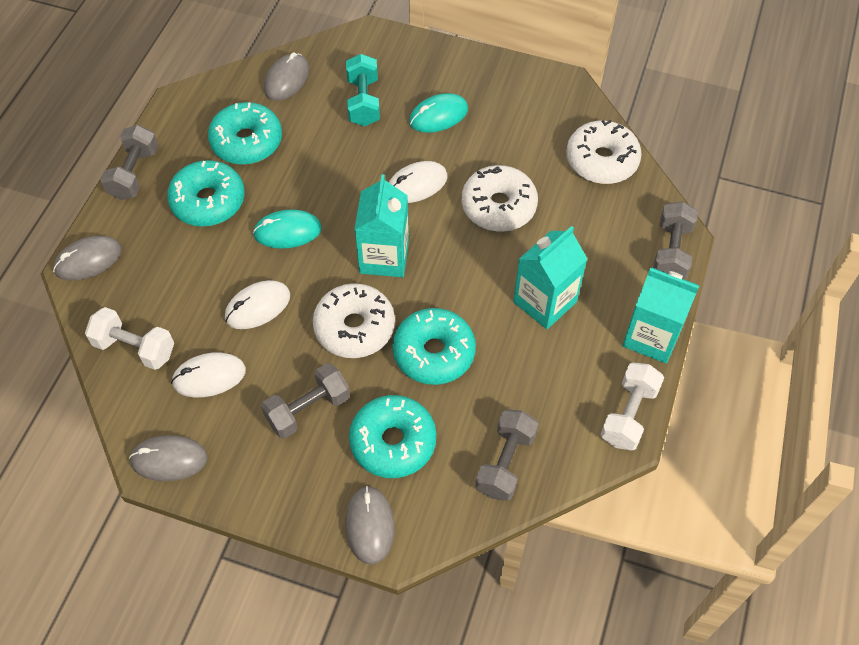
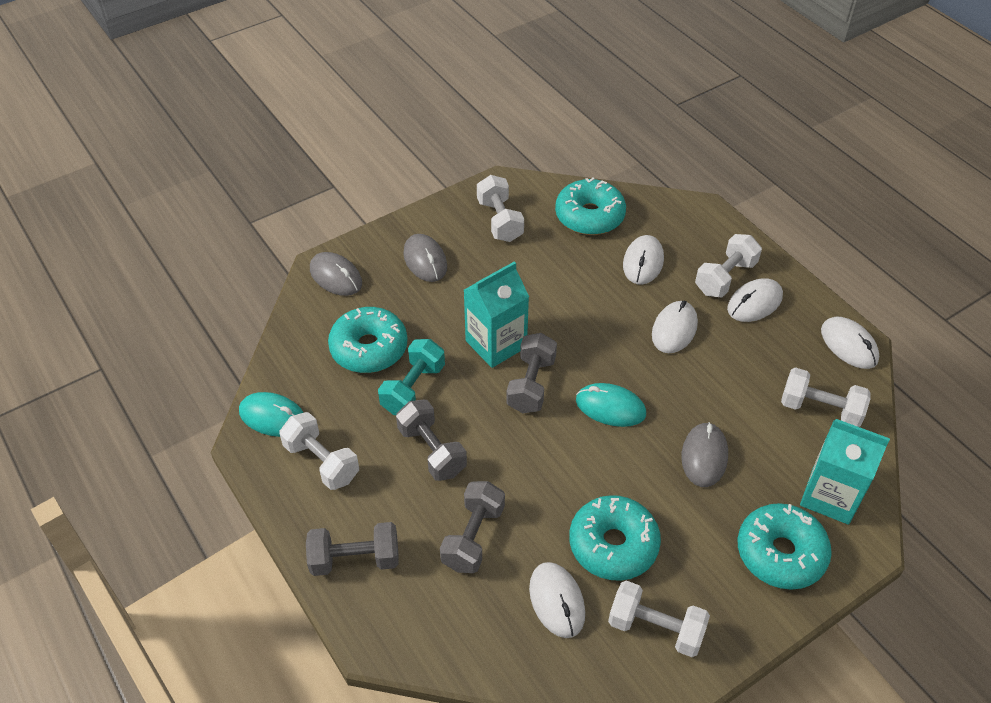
grey mouse: 4 -> 3
turquoise carton: 3 -> 2
white donut: 3 -> 0
white dumbbell: 2 -> 5
white mouse: 3 -> 5

